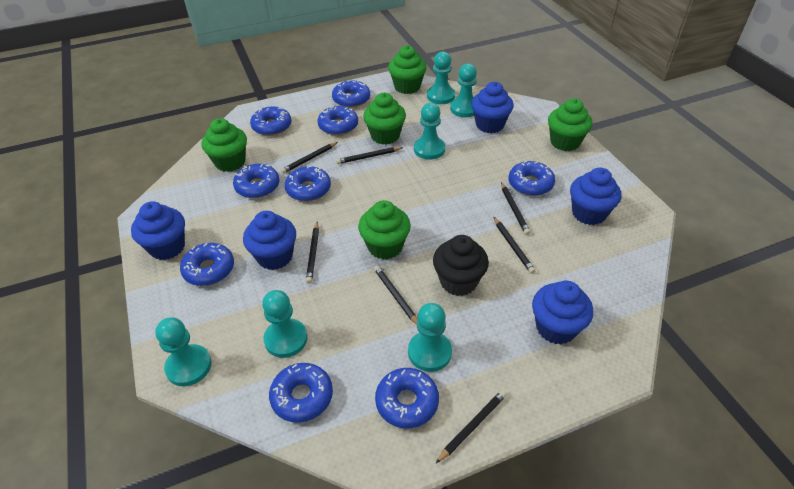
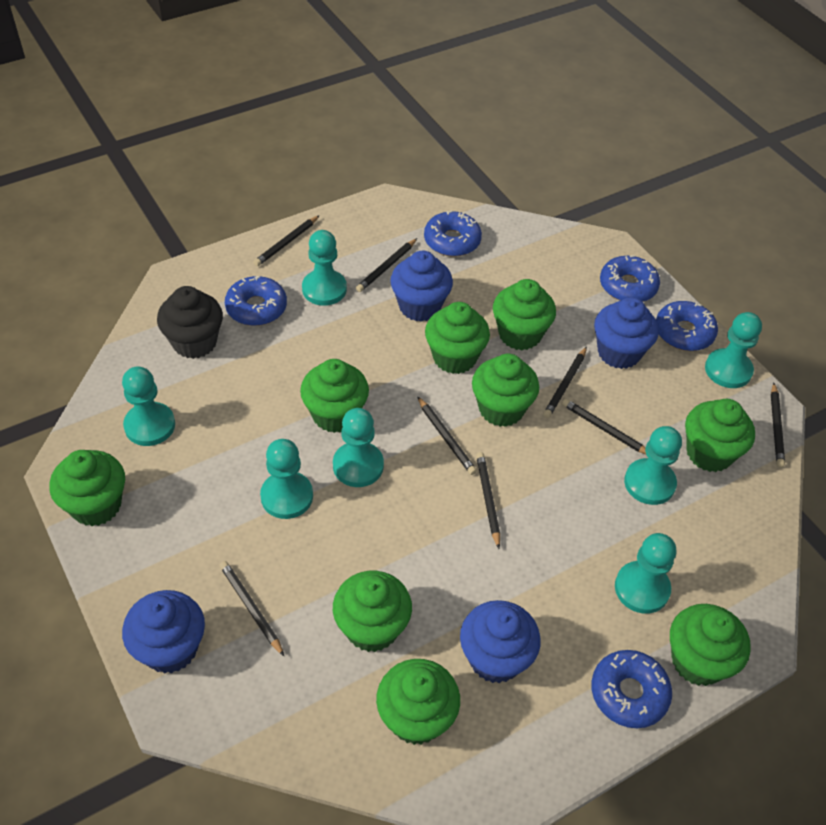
black pencil: 7 -> 8
blue cupcake: 5 -> 4
blue donut: 9 -> 5
green cupcake: 5 -> 9
turquoise pawn: 6 -> 7

